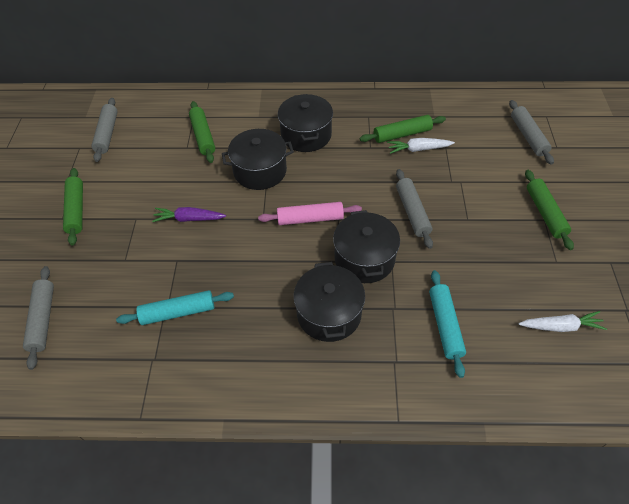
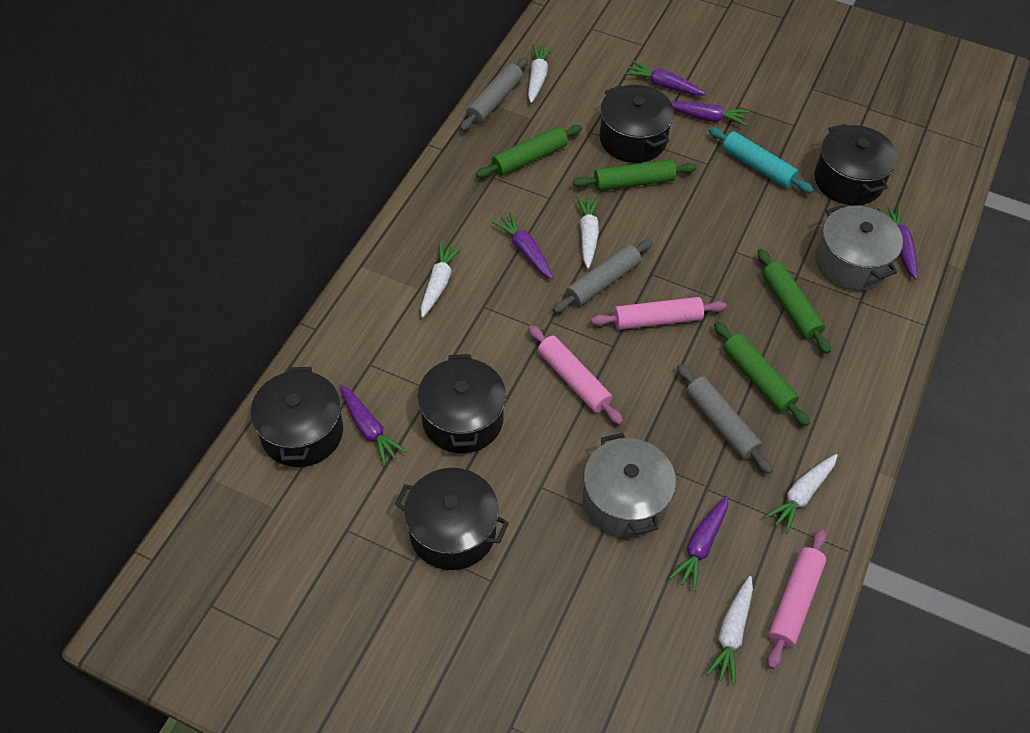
black pot: 4 -> 5
grey pot: 0 -> 2
grey rolling pin: 4 -> 3
pink rolling pin: 1 -> 3
purple carrot: 1 -> 6
turquoise rolling pin: 2 -> 1
white carrot: 2 -> 5

